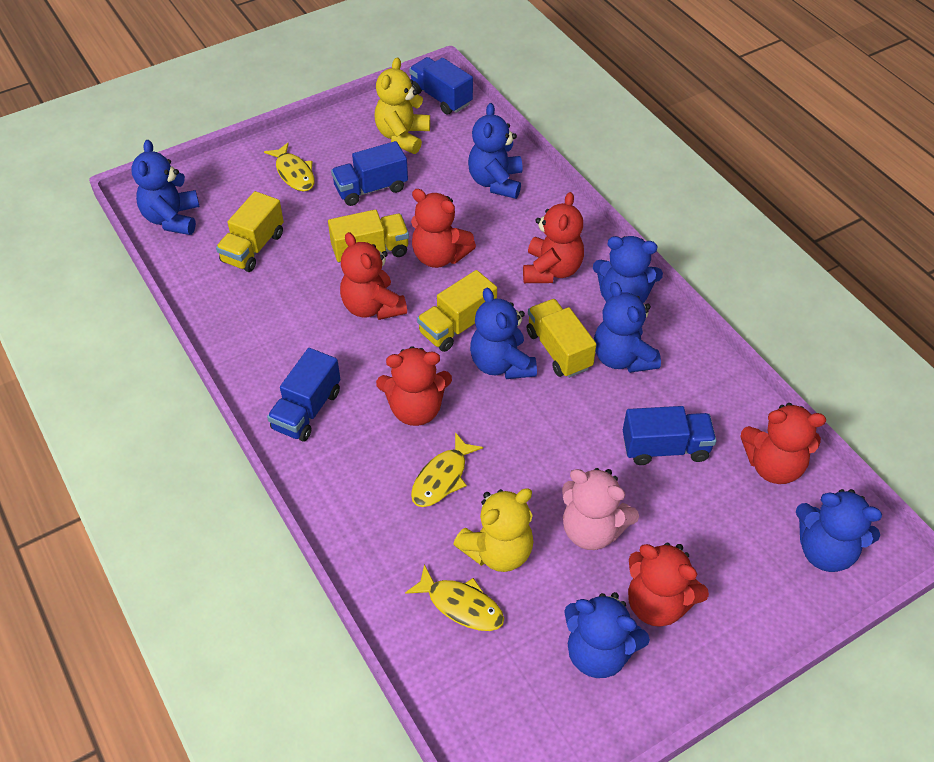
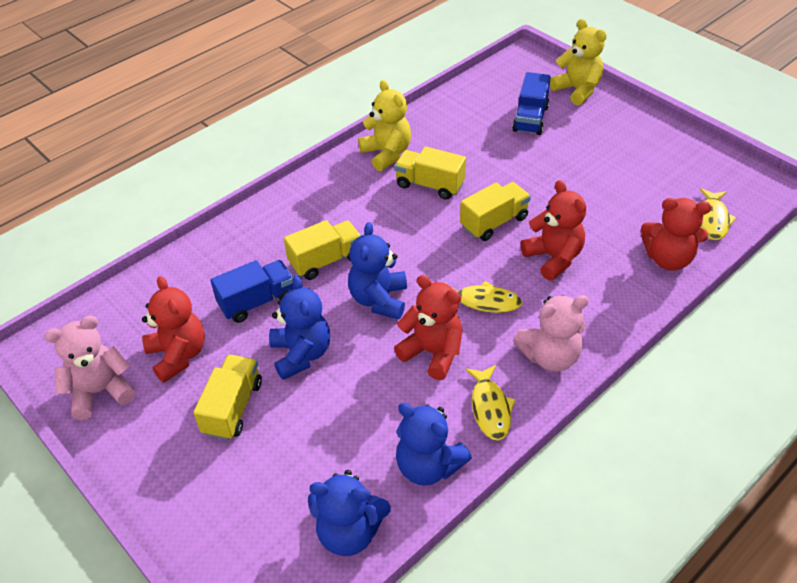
blue teddy bear: 7 -> 4
blue truck: 4 -> 2
pink teddy bear: 1 -> 2
red teddy bear: 6 -> 4

